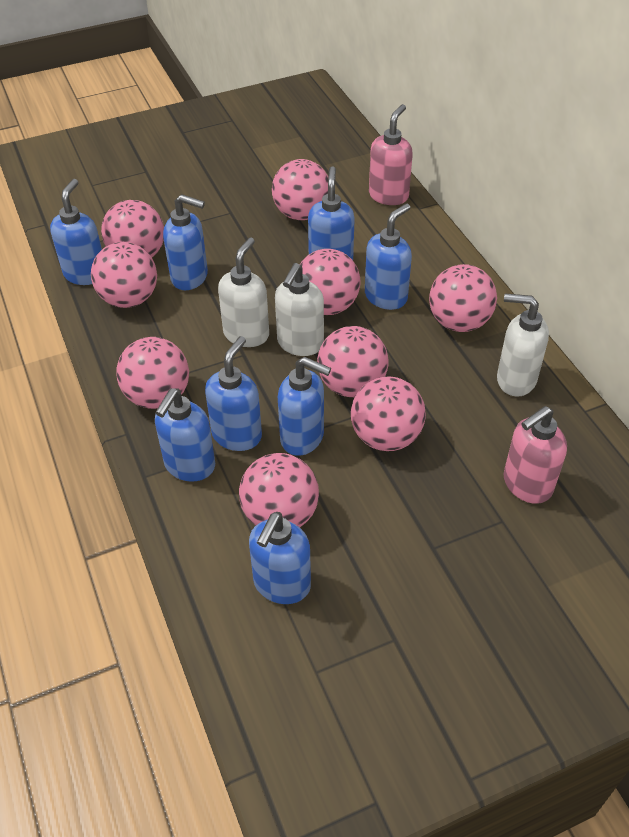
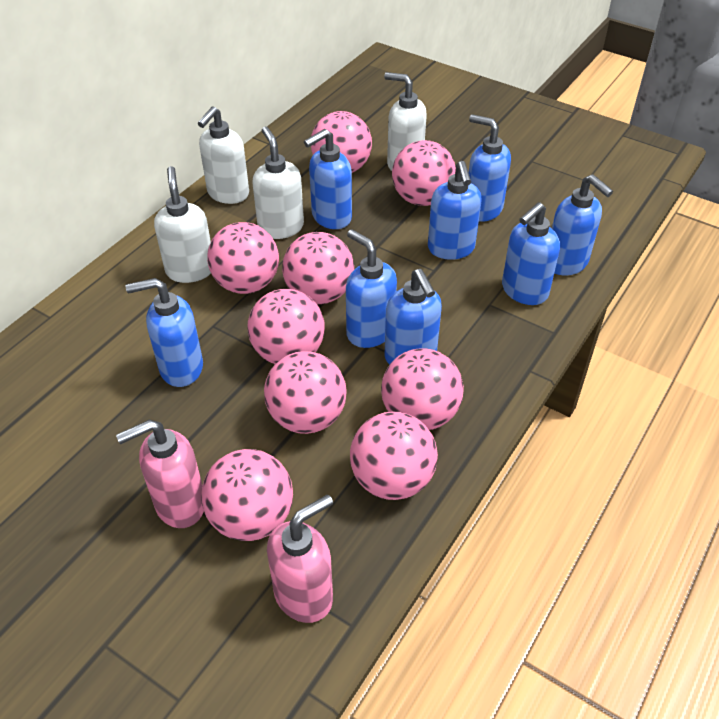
white soap dispenser: 3 -> 4

